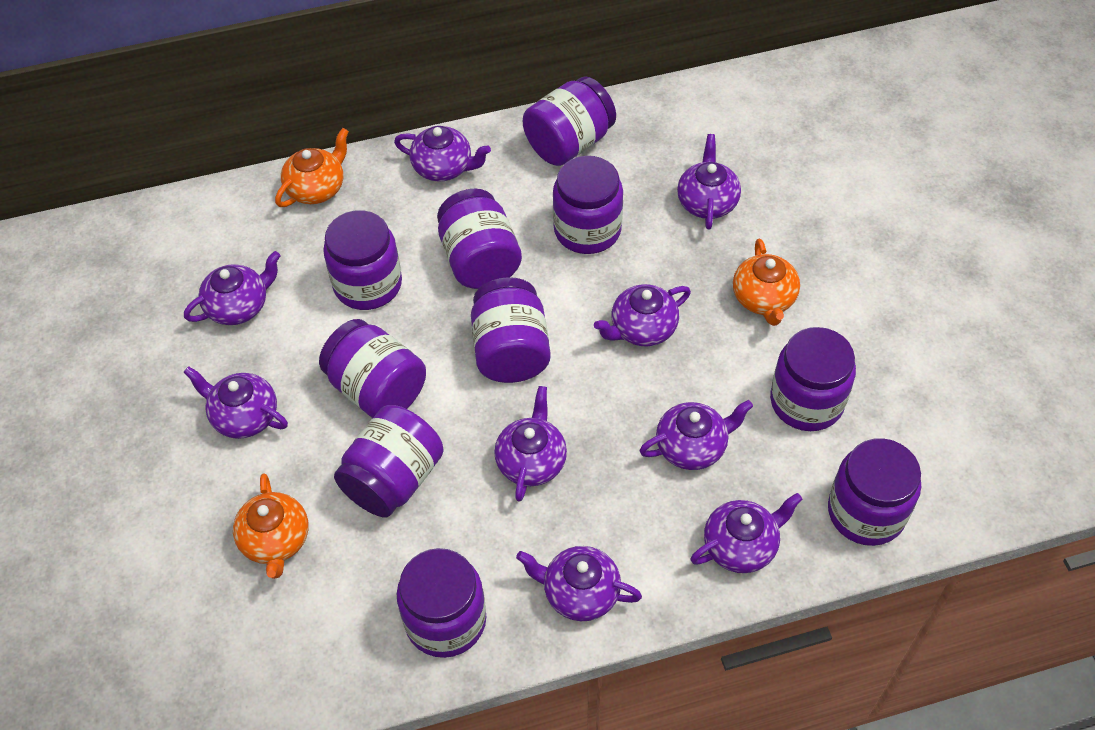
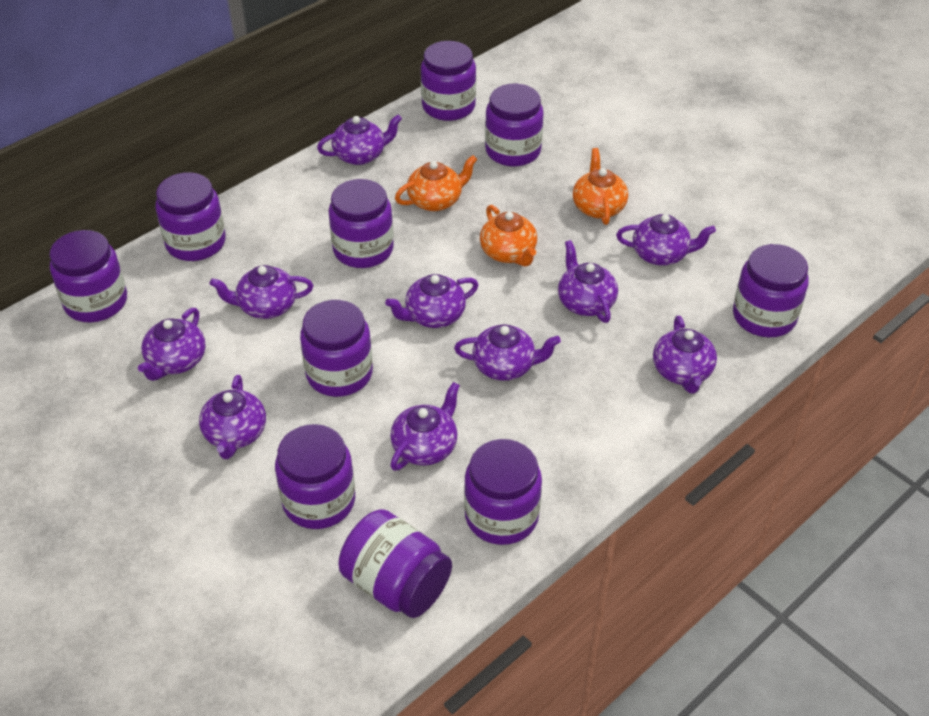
purple teapot: 9 -> 10

